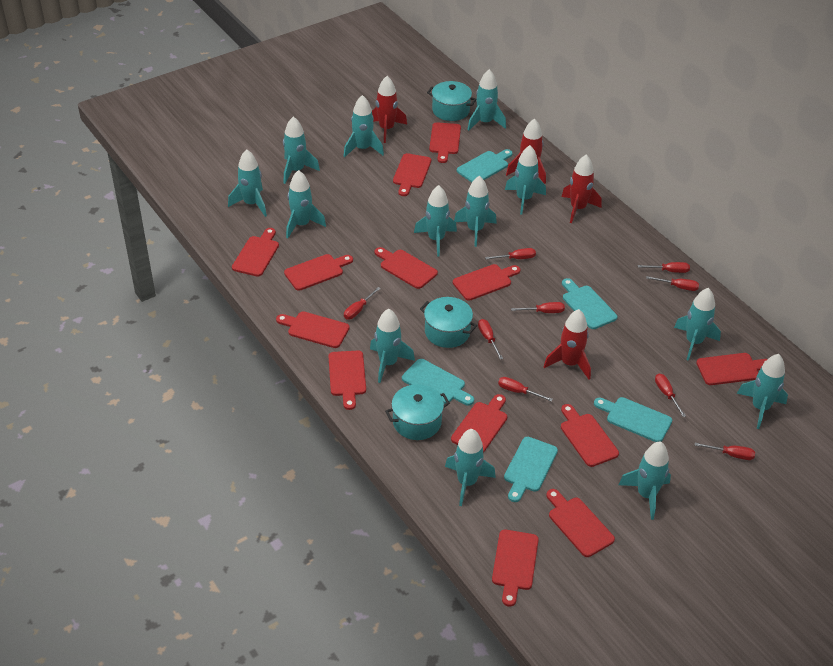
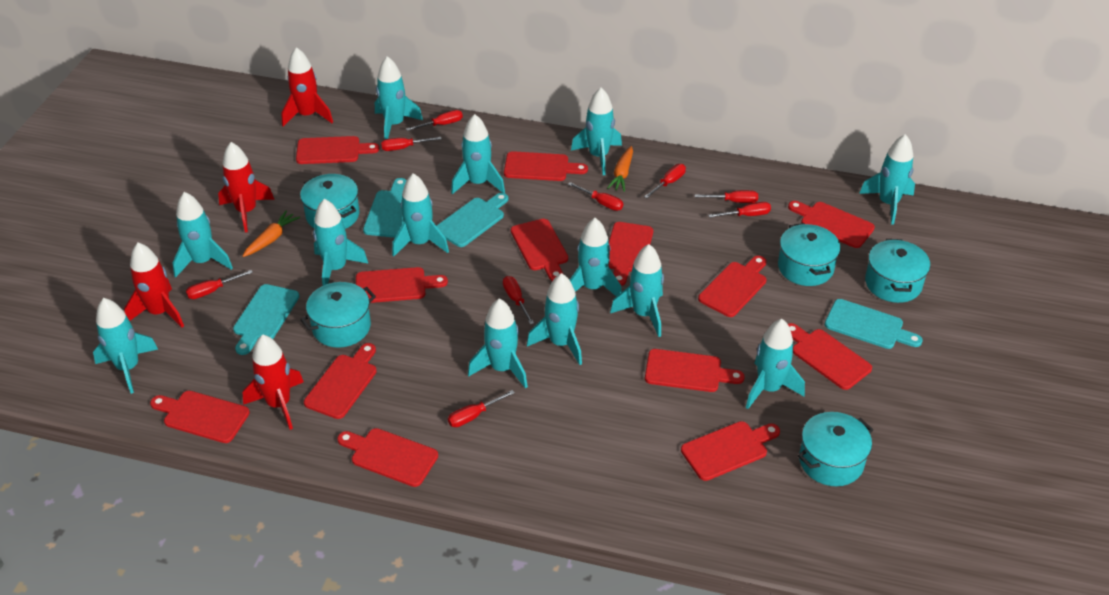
orange carrot: 0 -> 2
turquoise cutting board: 5 -> 4
turquoise pot: 3 -> 5

